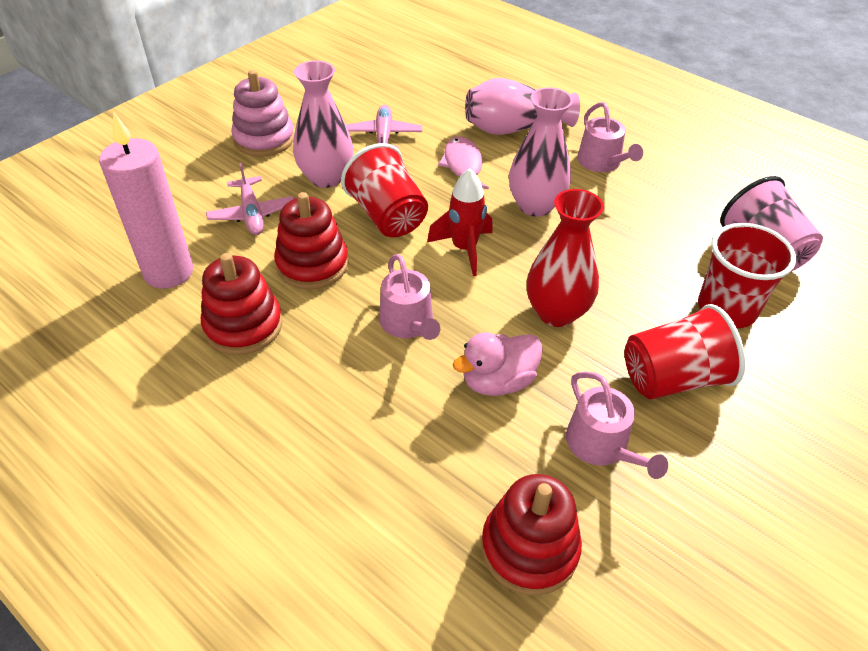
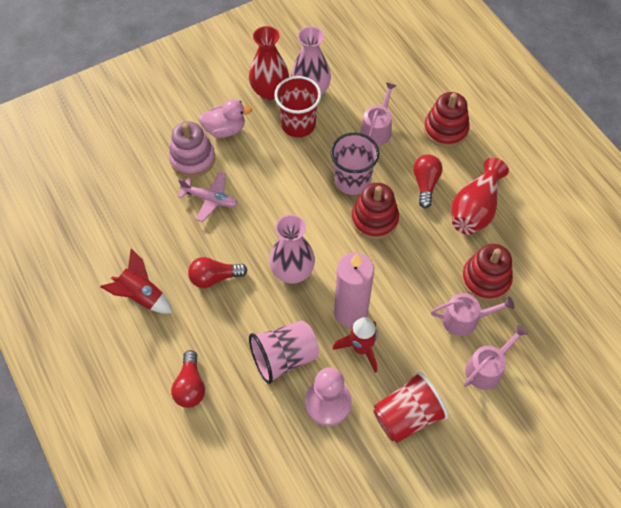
pink cup: 1 -> 2
pink fish: 1 -> 0
pink pawn: 0 -> 1
pink plane: 2 -> 1
pink vase: 3 -> 2
red cup: 3 -> 2
red light bulb: 0 -> 3
red rocket: 1 -> 2
red vase: 1 -> 2

